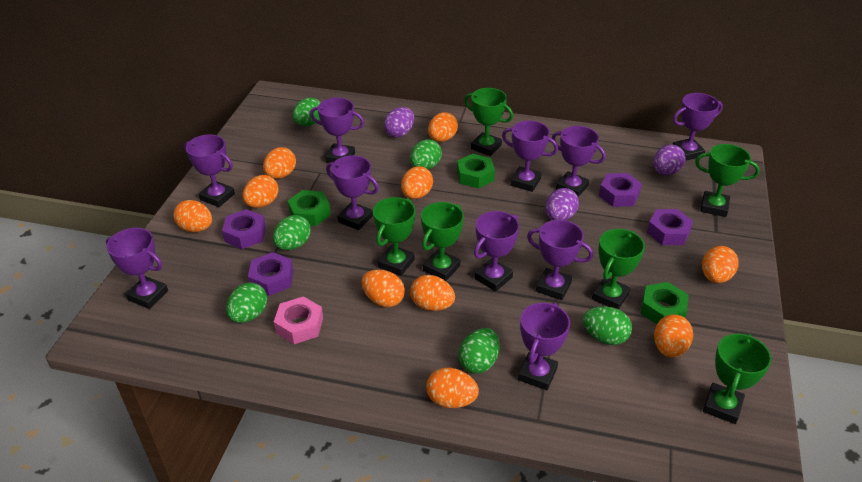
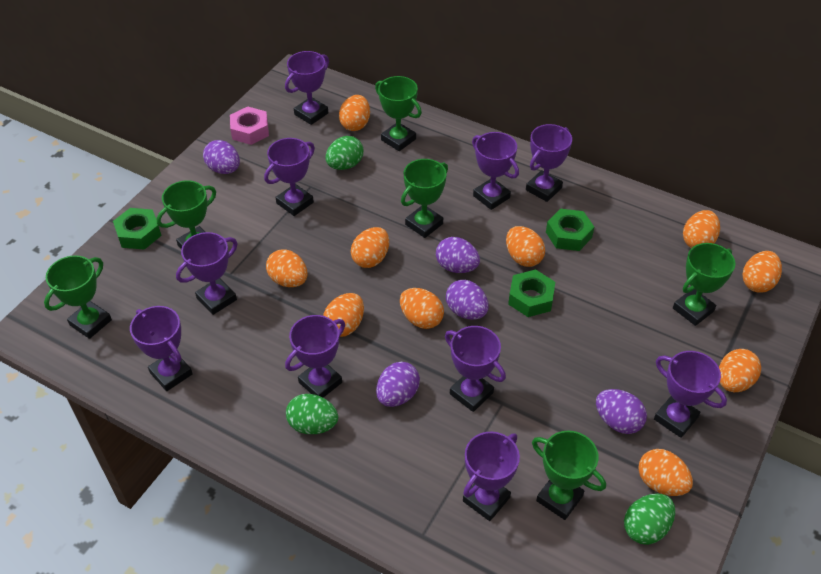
green egg: 6 -> 3
purple egg: 3 -> 5
purple nut: 4 -> 0

